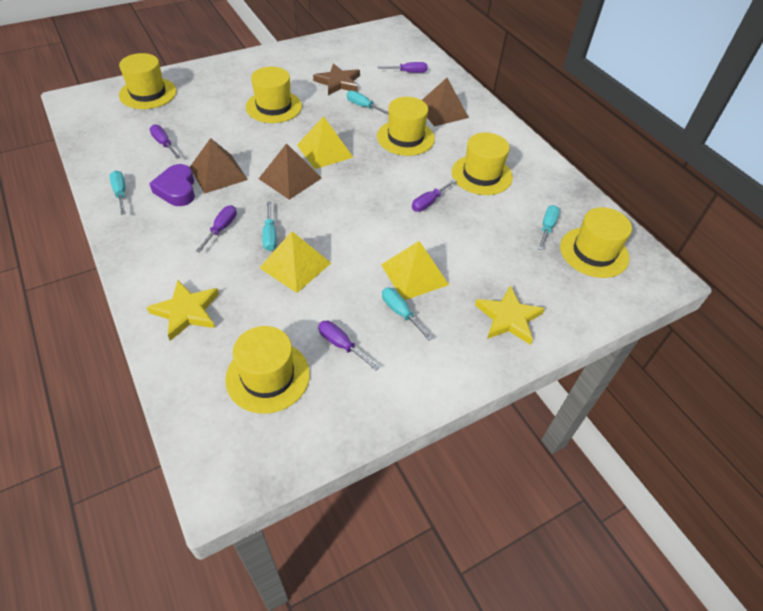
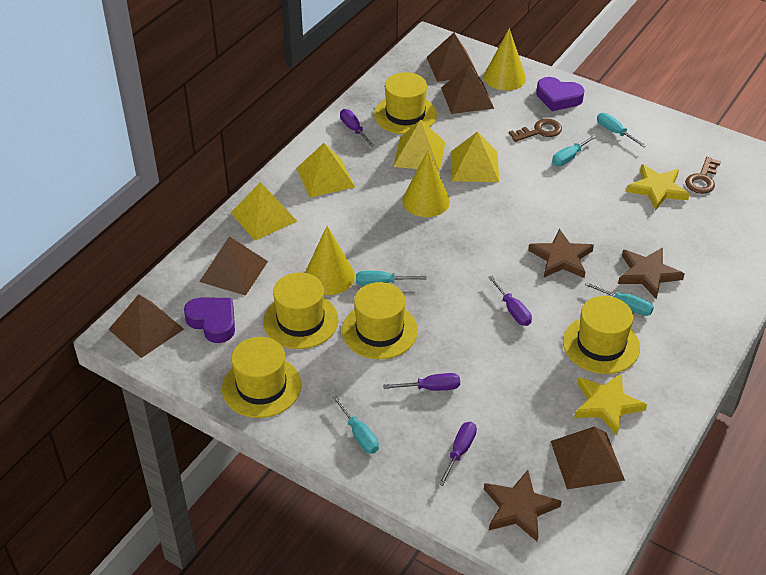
brown key: 0 -> 2
brown pyramid: 3 -> 5
brown star: 1 -> 3
purple heart: 1 -> 2
purple screwdriver: 5 -> 4
yellow cone: 0 -> 3
yellow hat: 6 -> 5
yellow pyramid: 3 -> 4

